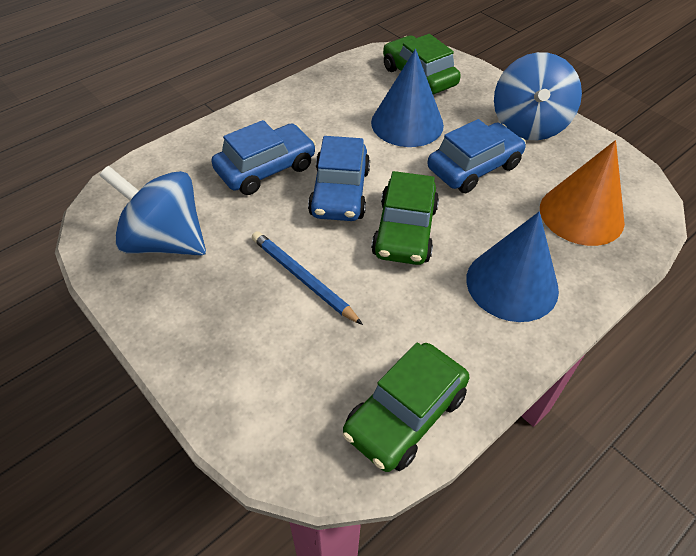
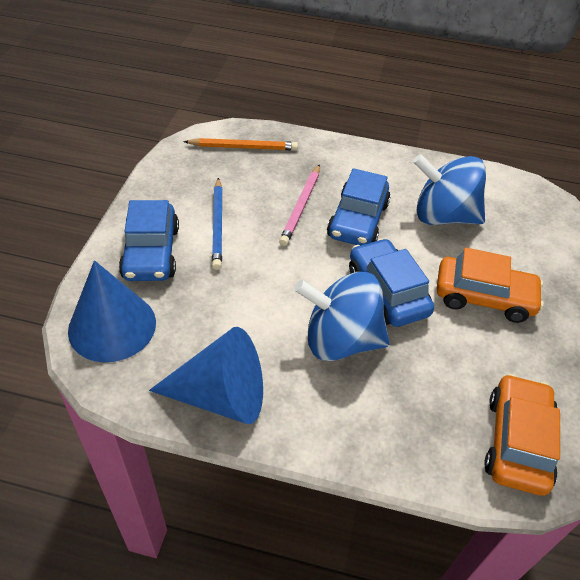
green car: 3 -> 0
orange car: 0 -> 2
orange cone: 1 -> 0
orange pencil: 0 -> 1
pink pencil: 0 -> 1

